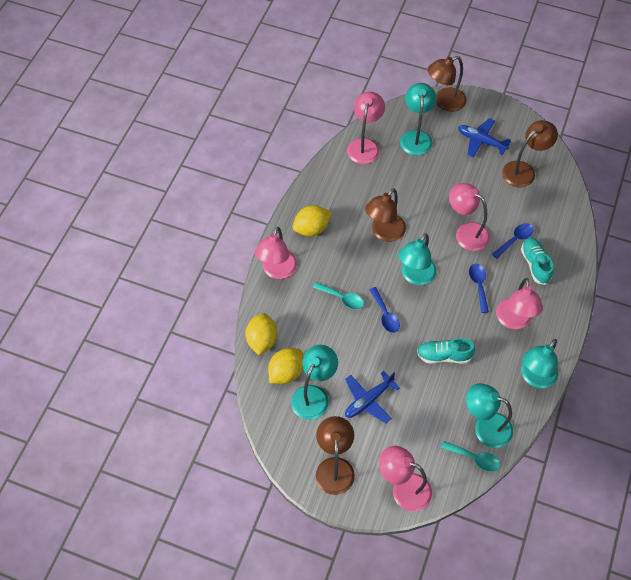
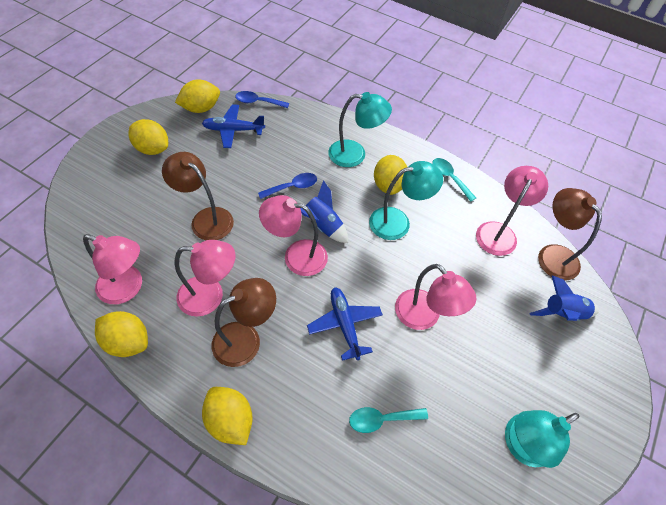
blue rocket: 0 -> 2
blue spoon: 3 -> 2
brown lamp: 4 -> 3
turquoise lamp: 5 -> 3
turquoise shoe: 2 -> 0
yellow lemon: 3 -> 5

